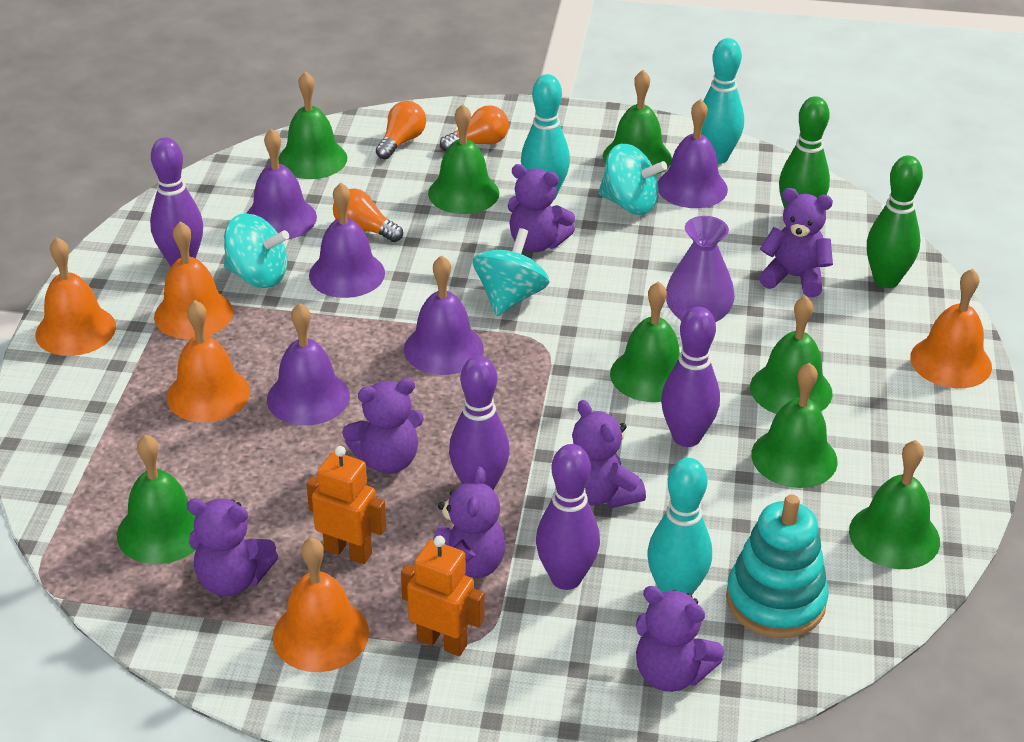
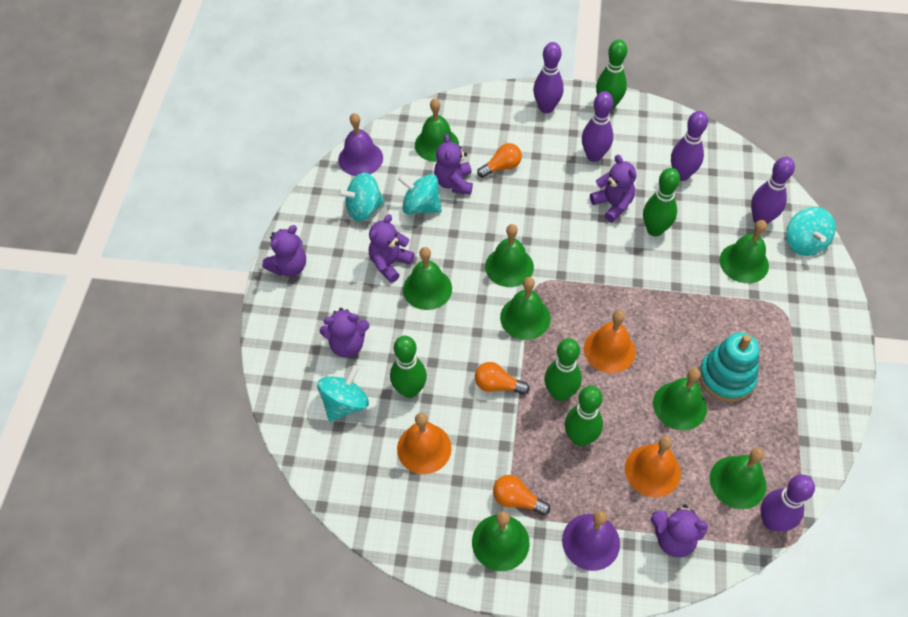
green bowling pin: 2 -> 5
orange bell: 5 -> 3
orange robot: 2 -> 0
purple bell: 5 -> 2
purple bowling pin: 4 -> 5
purple teddy bear: 7 -> 6
purple vase: 1 -> 0
turquoise bowling pin: 3 -> 0
turquoise spinning top: 3 -> 4

